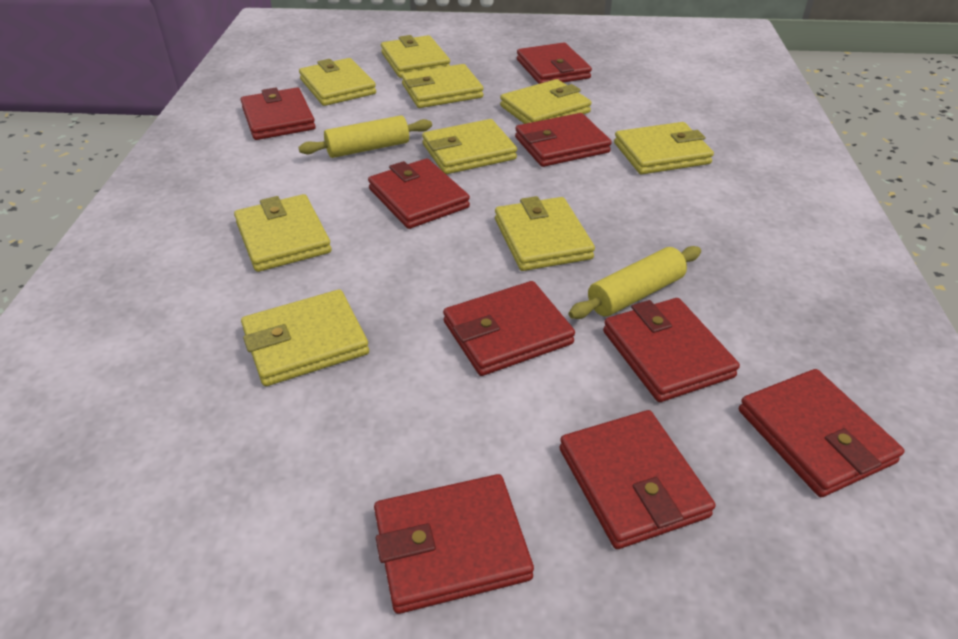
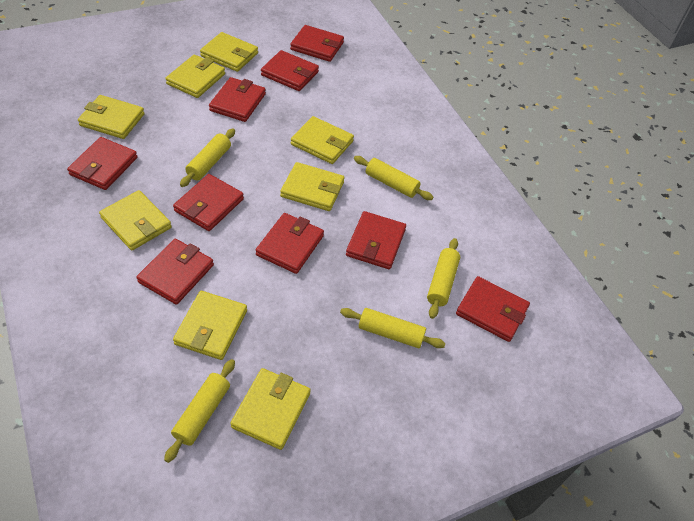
yellow rolling pin: 2 -> 5
yellow wallet: 9 -> 8

